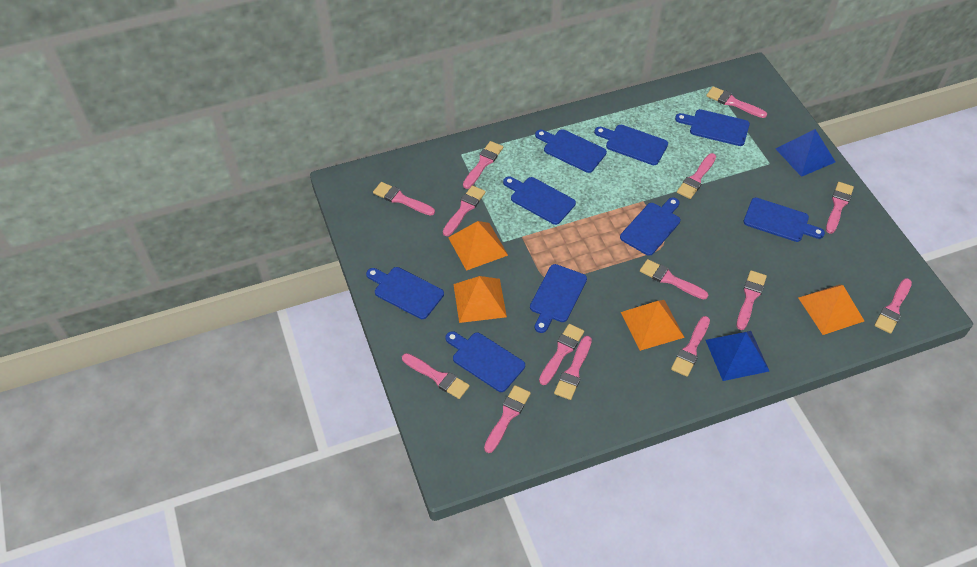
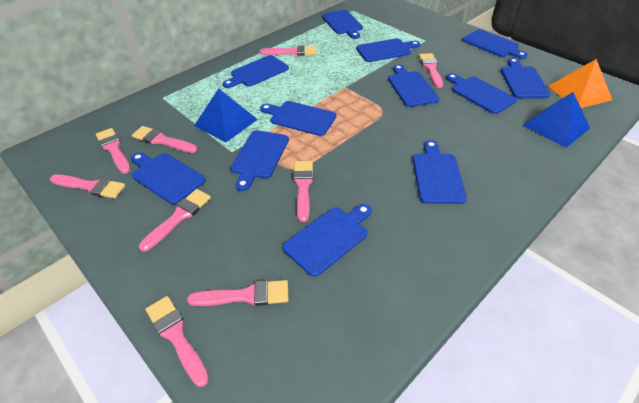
blue cutting board: 9 -> 12
orange pyramid: 4 -> 1
pink brush: 14 -> 9

